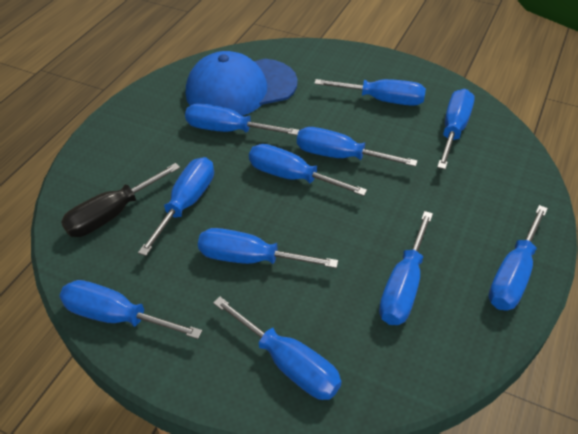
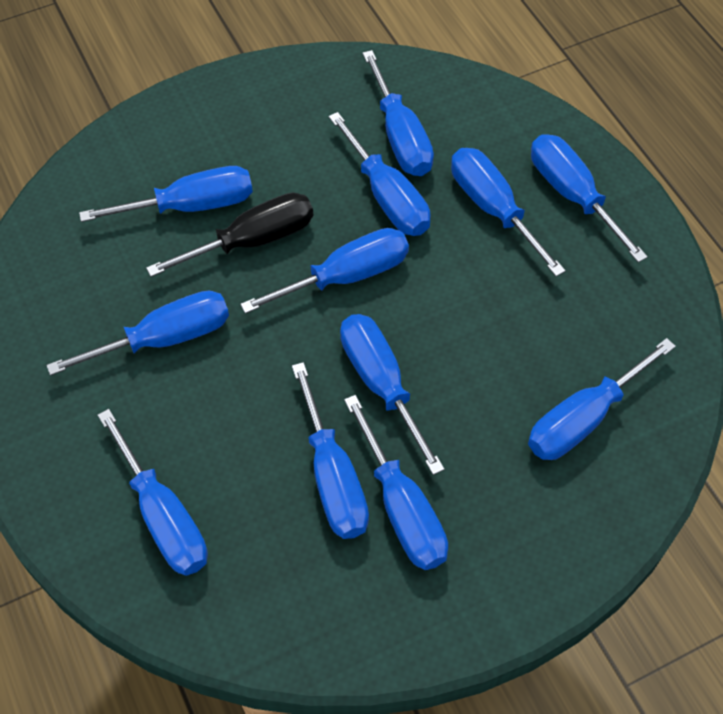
blue cap: 1 -> 0
blue screwdriver: 11 -> 12

